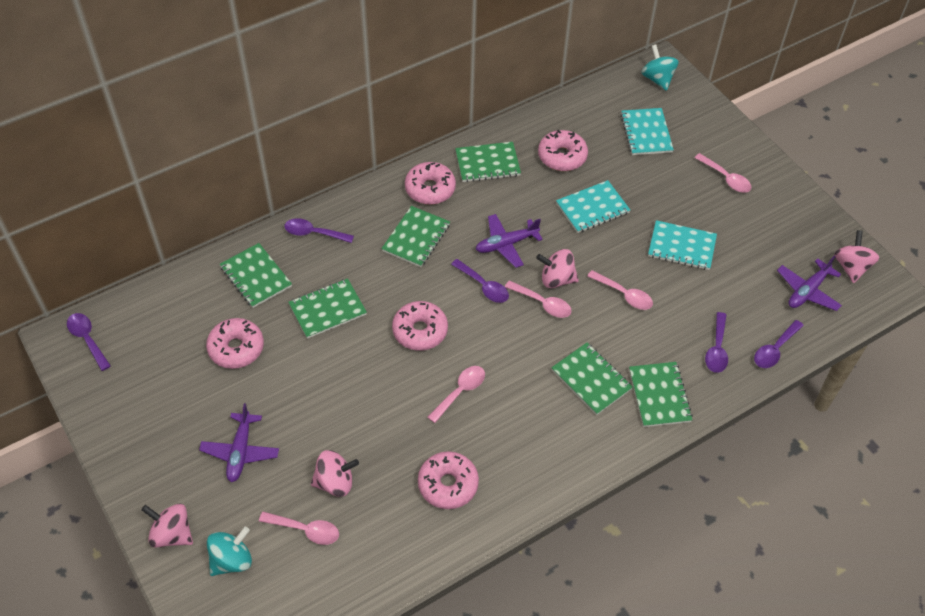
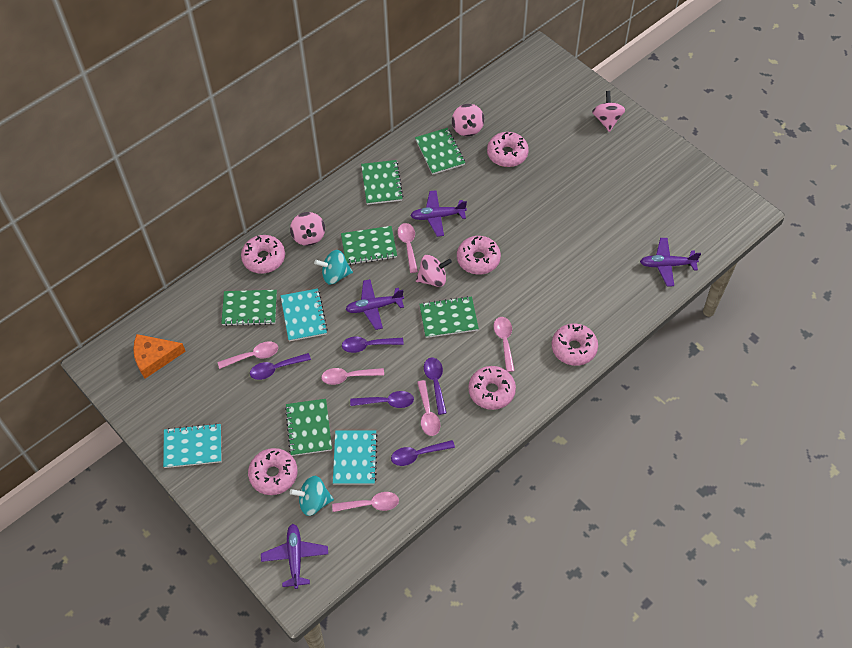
orange cheese: 0 -> 1
pink donut: 5 -> 6
pink spoon: 5 -> 6
purple plane: 3 -> 4

